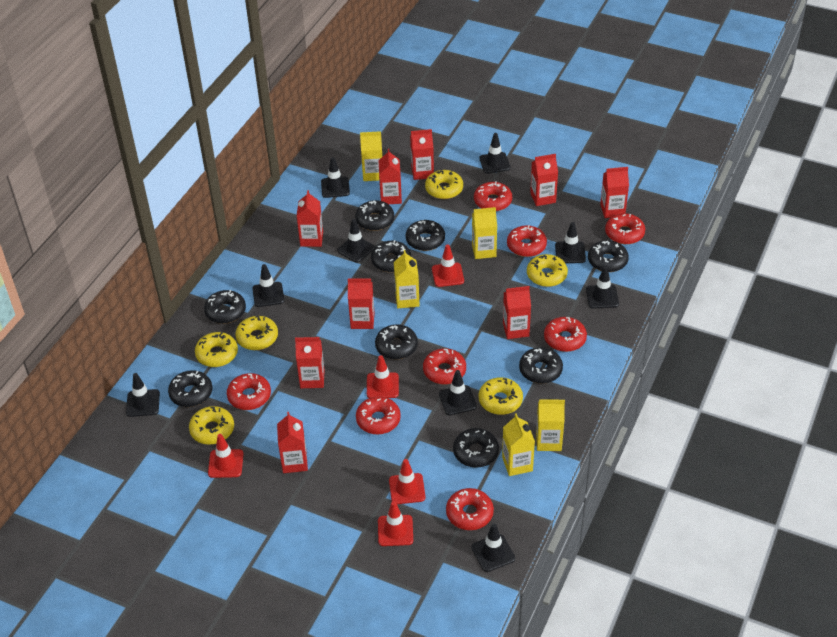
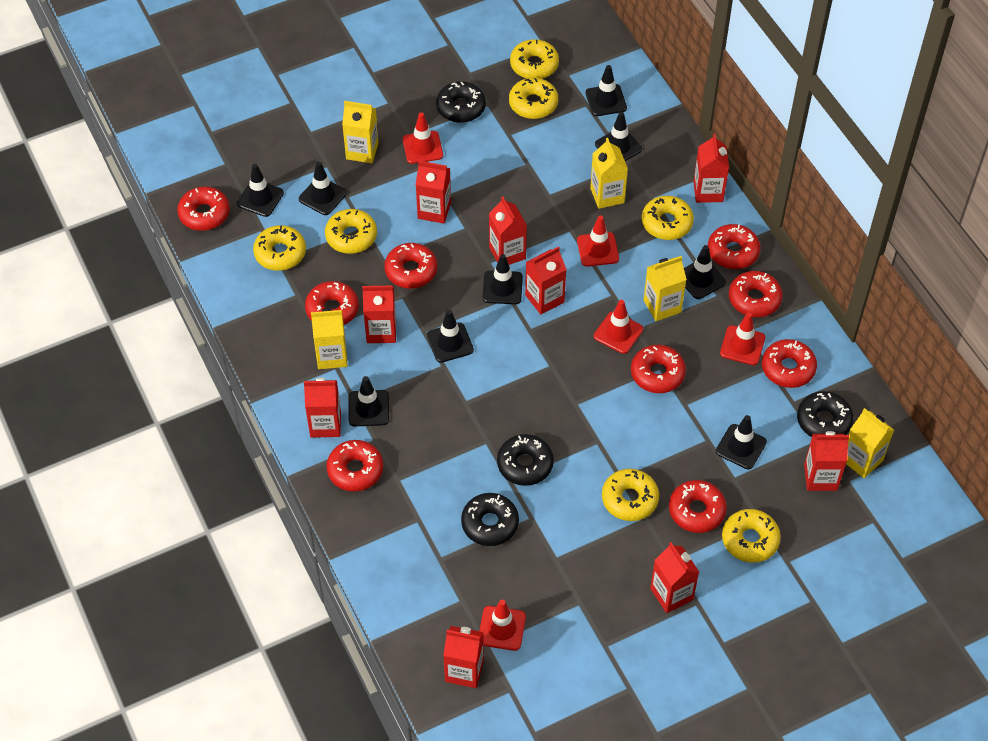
black donut: 9 -> 4
red donut: 8 -> 9
yellow donut: 6 -> 7

